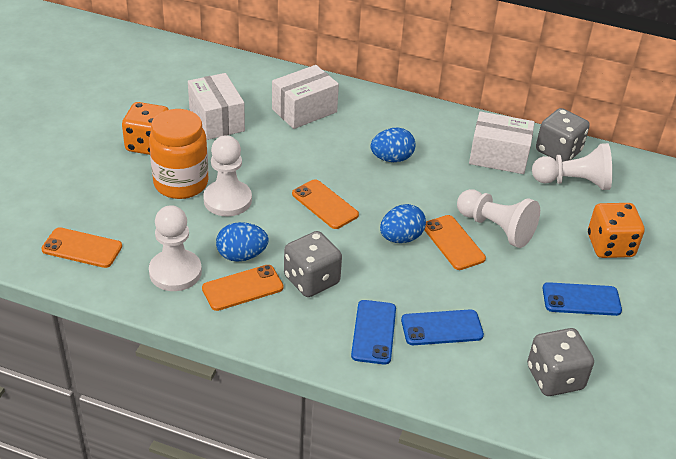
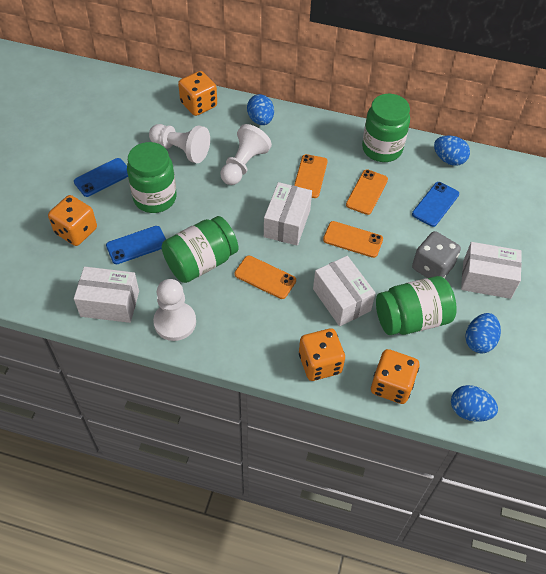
blue egg: 3 -> 4
green jar: 0 -> 4
grey dice: 3 -> 1
orange dice: 2 -> 4
orange jar: 1 -> 0
white box: 3 -> 4
white pawn: 4 -> 3

